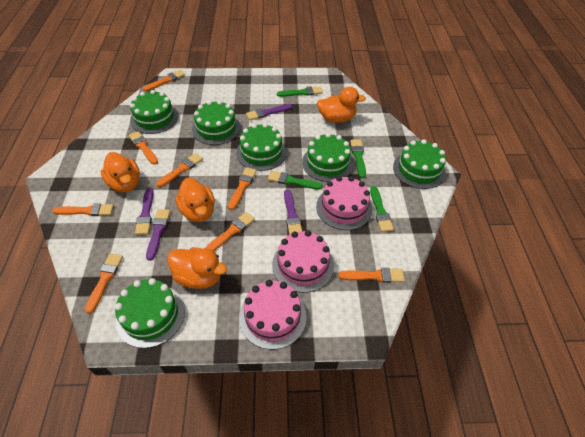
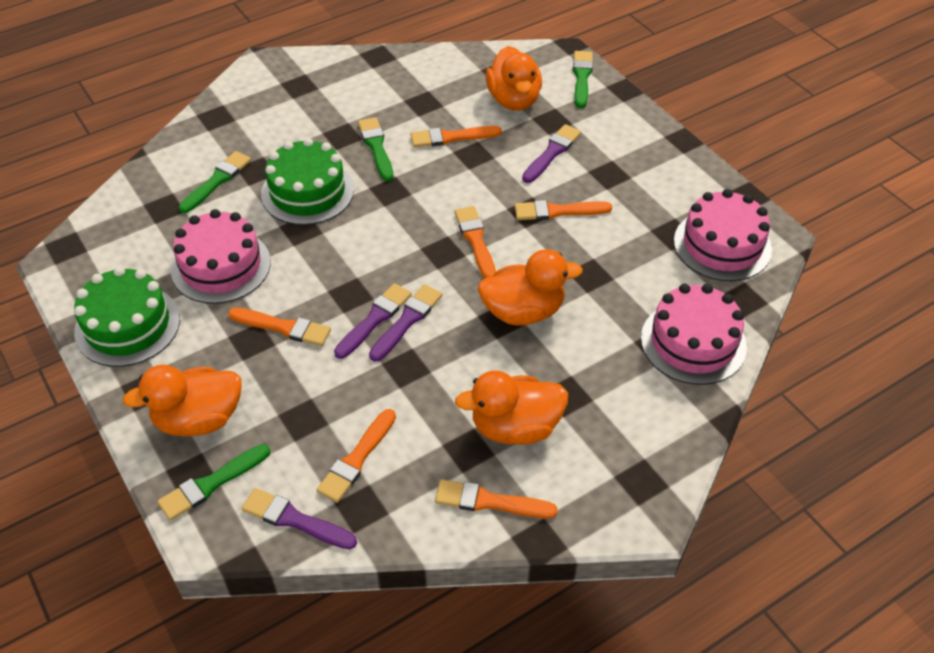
green cake: 6 -> 2
orange brush: 8 -> 6

